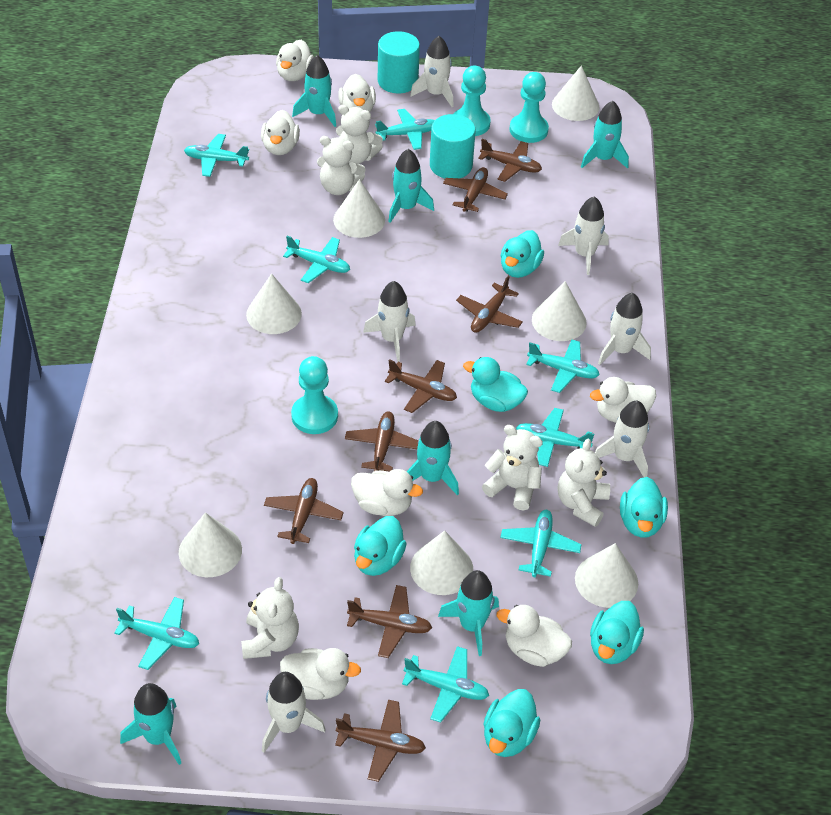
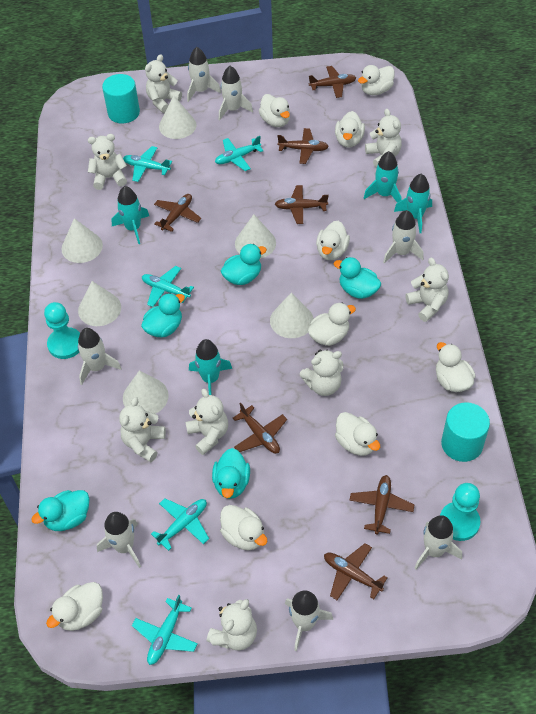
brown plane: 8 -> 7
turquoise duck: 6 -> 5
turquoise pawn: 3 -> 2
turquoise plane: 8 -> 5
turquoise rocket: 6 -> 4
white cone: 7 -> 6
white duck: 7 -> 9
white rocket: 6 -> 7
white teddy bear: 5 -> 8

